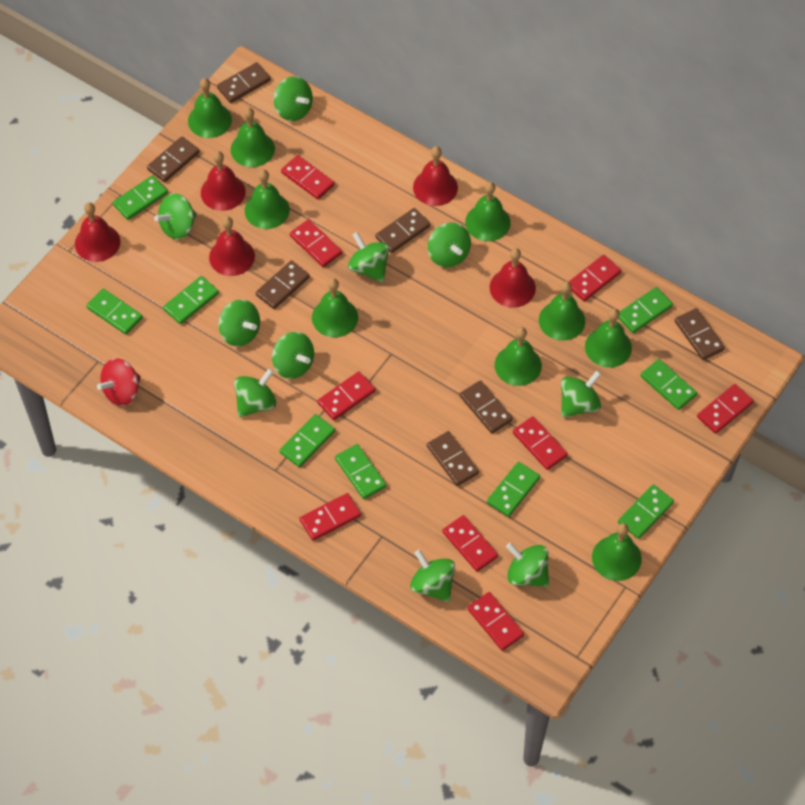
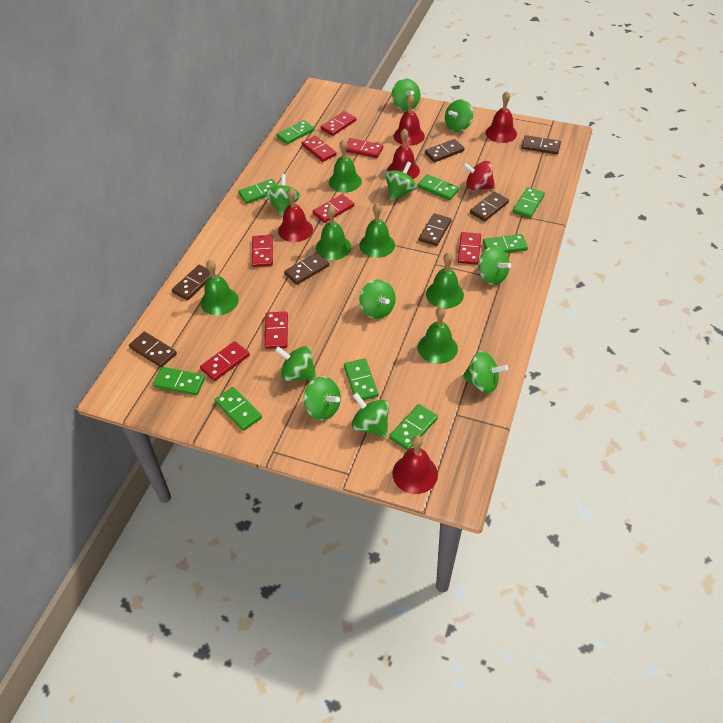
green bell: 9 -> 6
red domino: 9 -> 8

